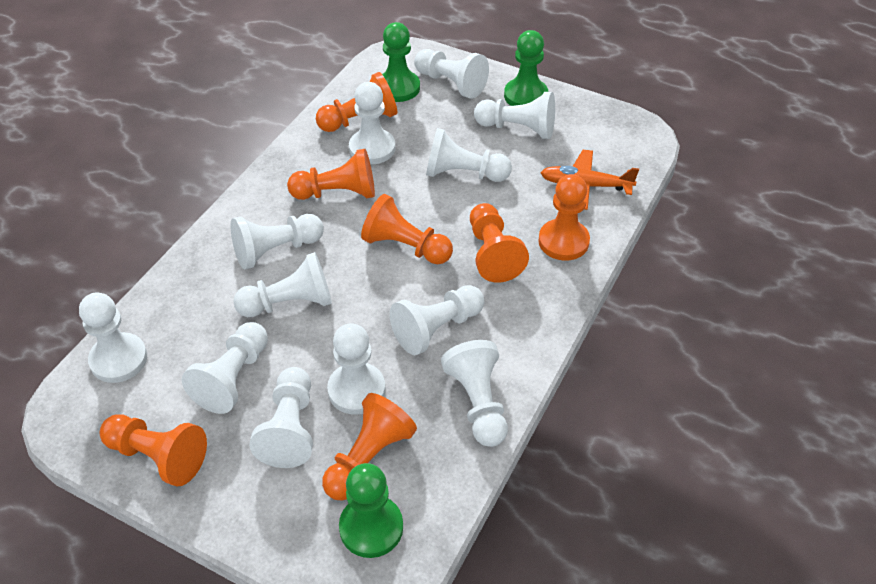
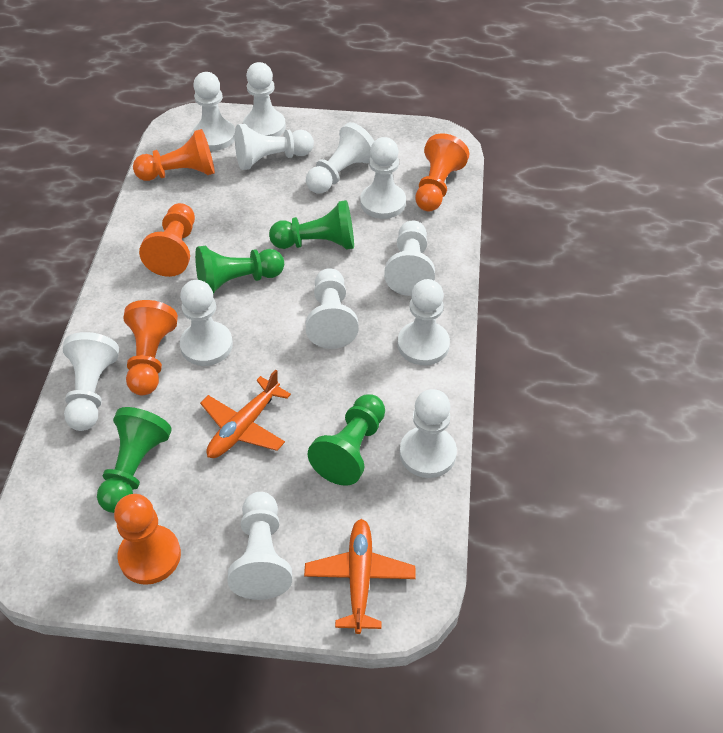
green pawn: 3 -> 4
orange pawn: 7 -> 5
orange plane: 1 -> 2

